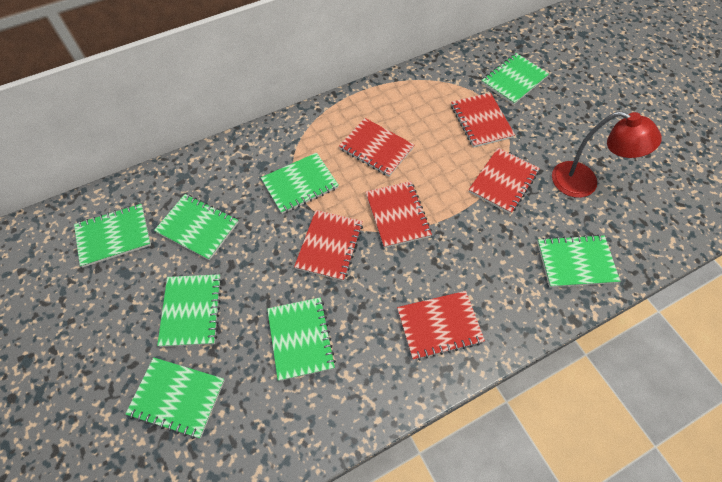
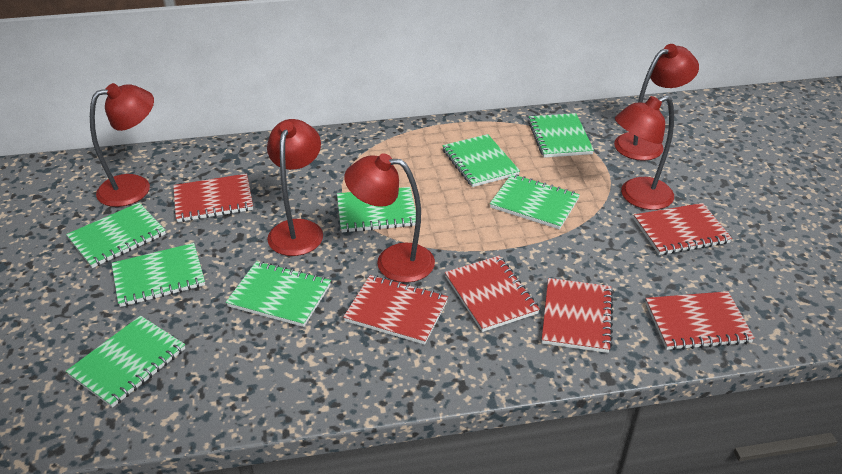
red lamp: 1 -> 5

